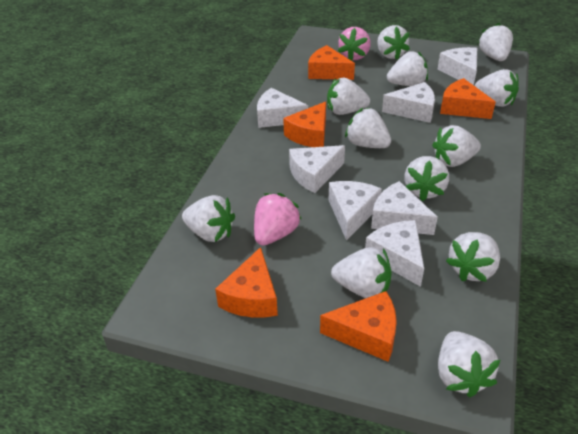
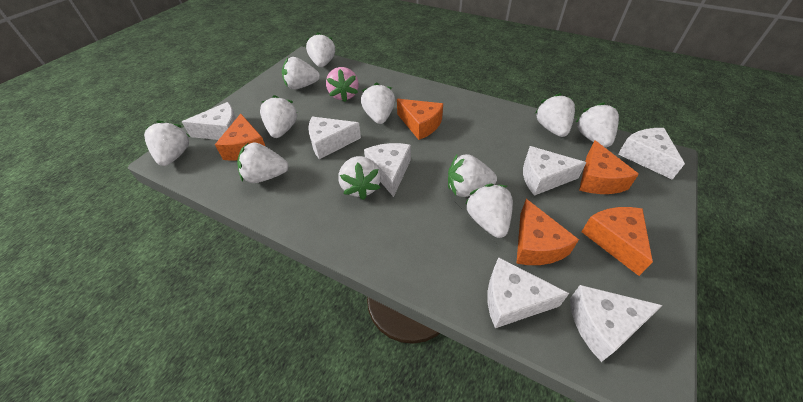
pink strawberry: 2 -> 1
white strawberry: 12 -> 11

